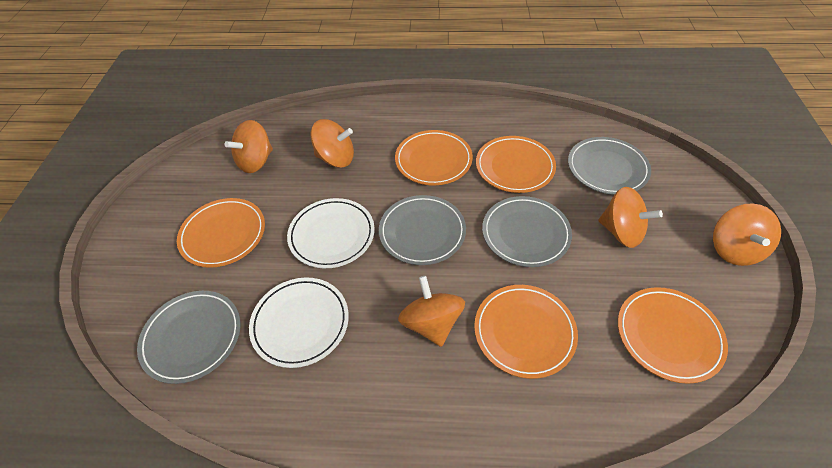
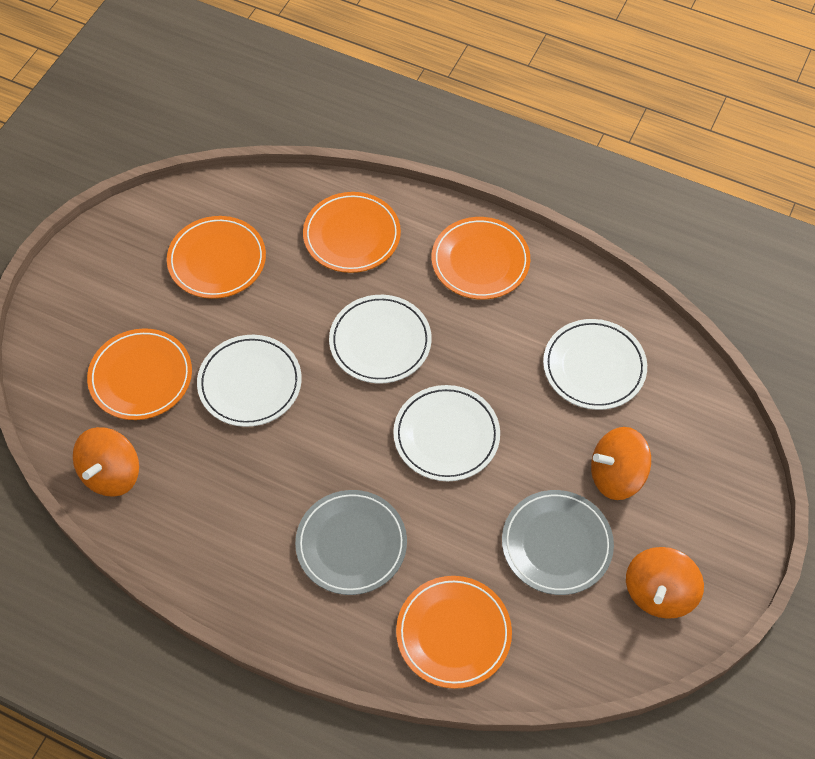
grey plate: 4 -> 2
orange spinning top: 5 -> 3
white plate: 2 -> 4

